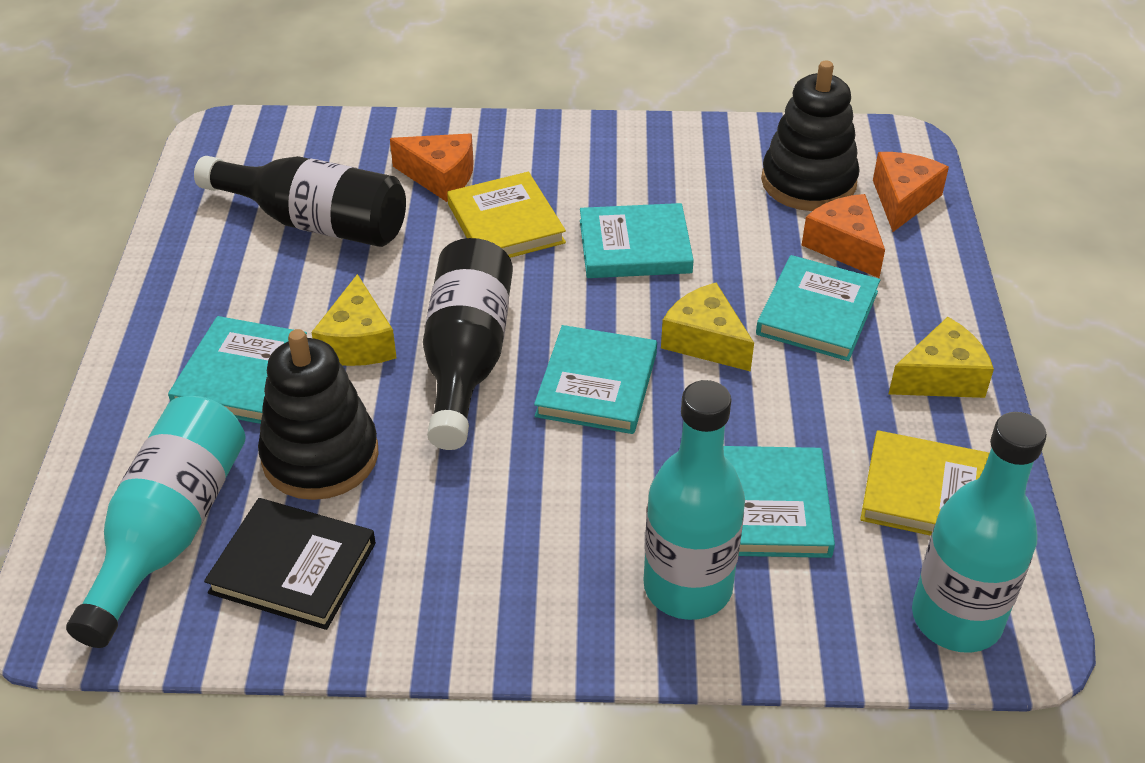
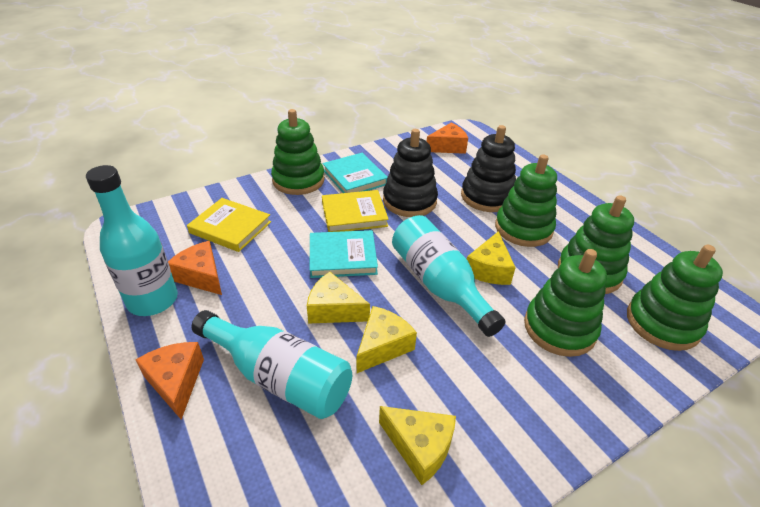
black book: 1 -> 0
black bottle: 2 -> 0
green stacking toy: 0 -> 5
turquoise book: 5 -> 2
yellow cheese: 3 -> 4

